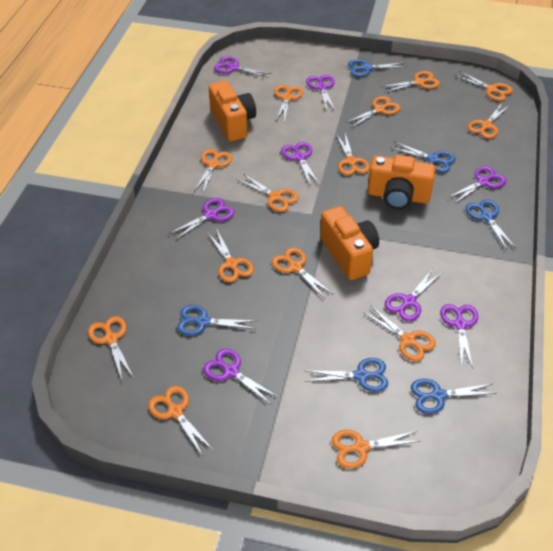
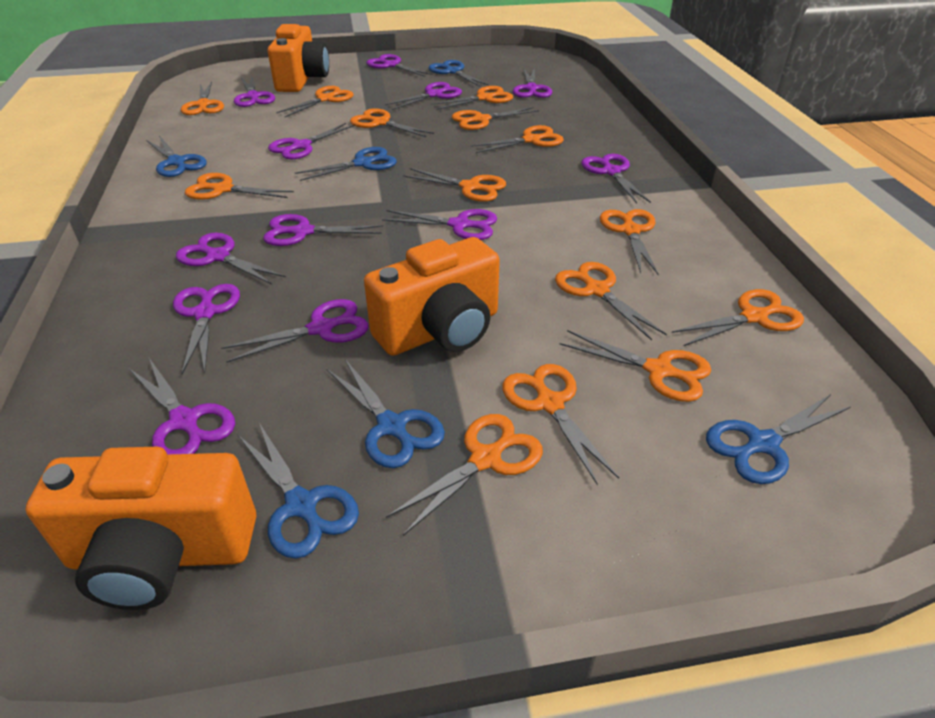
purple scissors: 8 -> 12

